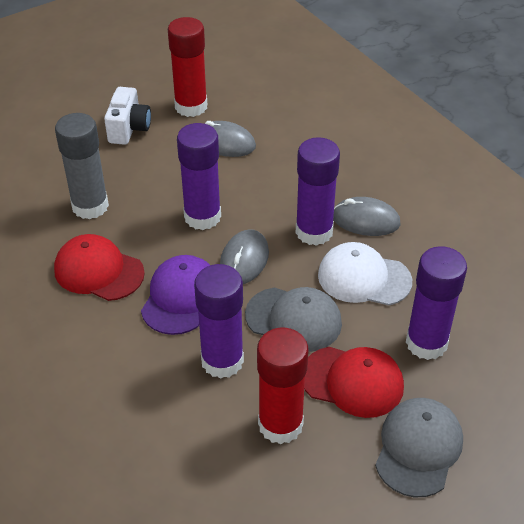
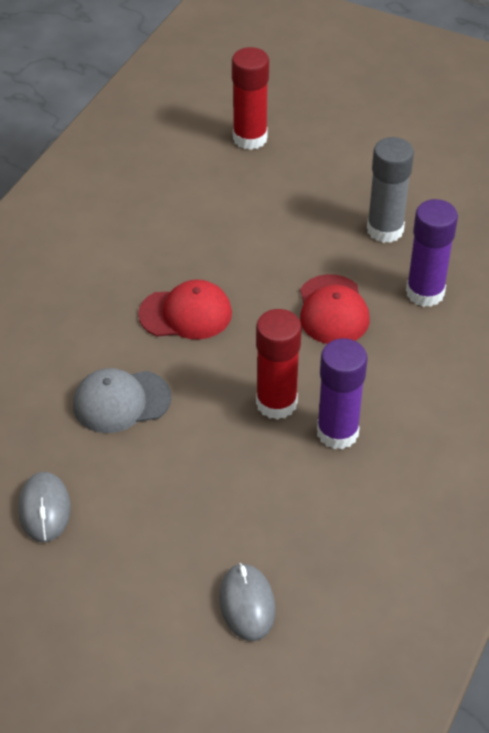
grey cap: 2 -> 1
grey mouse: 3 -> 2
purple cap: 1 -> 0
purple glue stick: 4 -> 2
white camera: 1 -> 0
white cap: 1 -> 0

